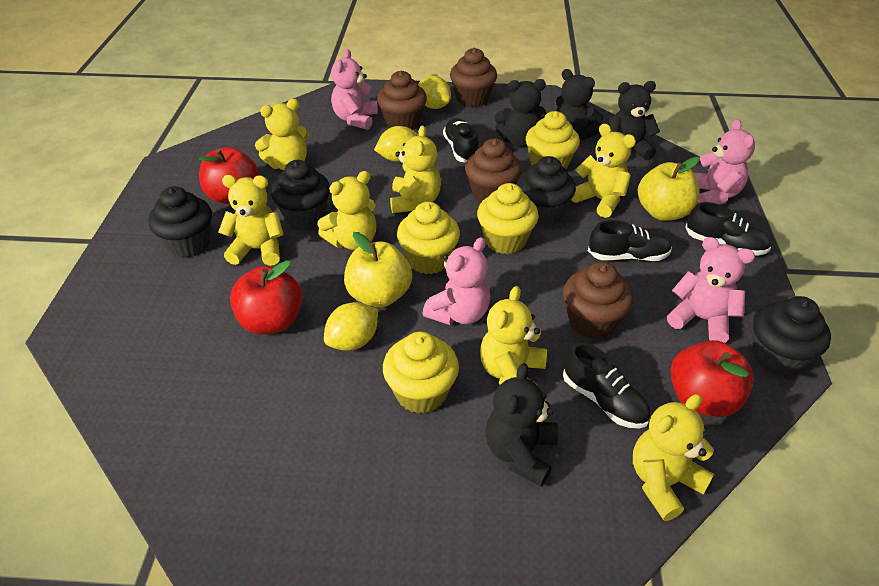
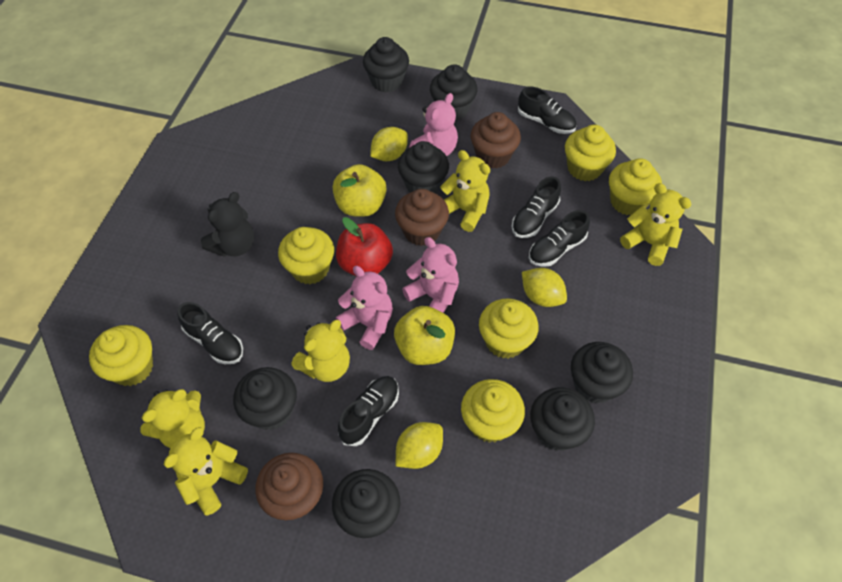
black cupcake: 4 -> 7
black shoe: 4 -> 5
black teddy bear: 4 -> 1
brown cupcake: 4 -> 3
pink teddy bear: 4 -> 3
red apple: 3 -> 1
yellow cupcake: 4 -> 6
yellow teddy bear: 7 -> 5

